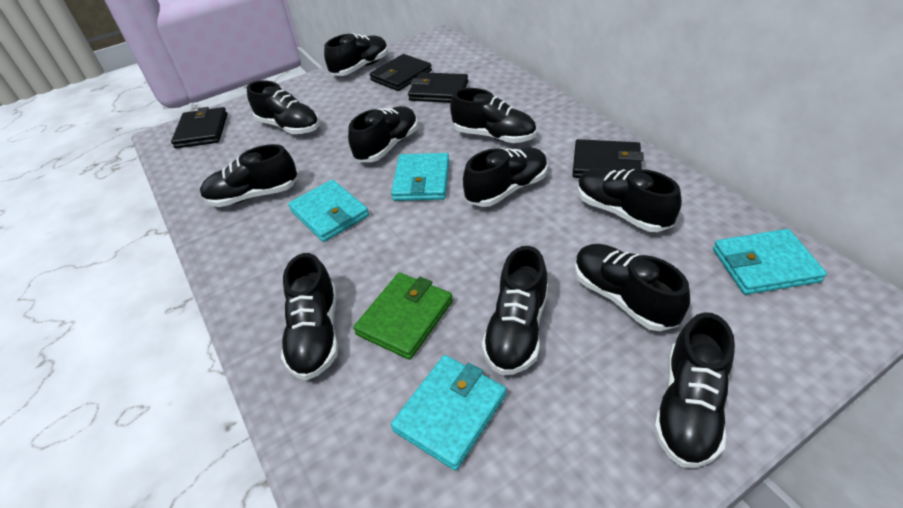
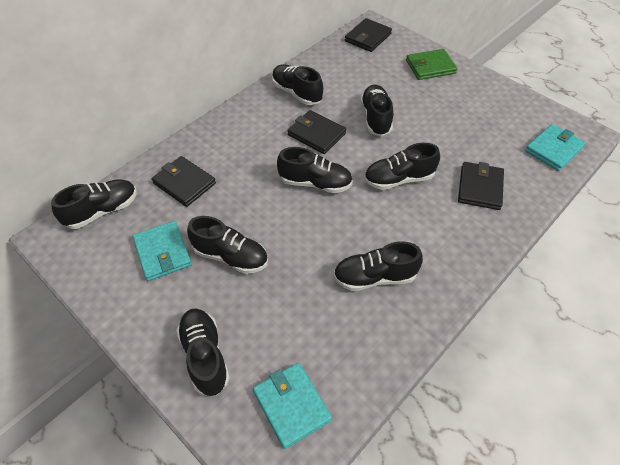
black shoe: 11 -> 8
turquoise wallet: 4 -> 3

